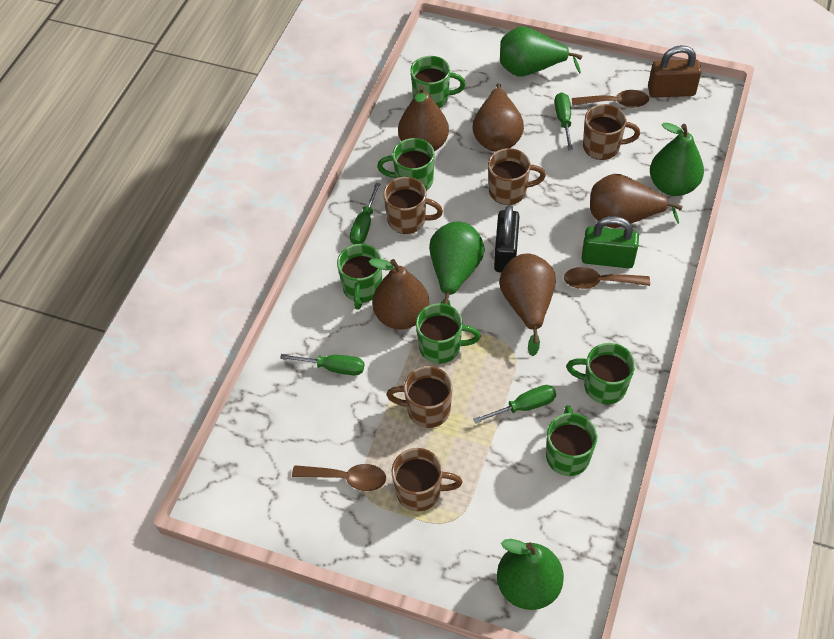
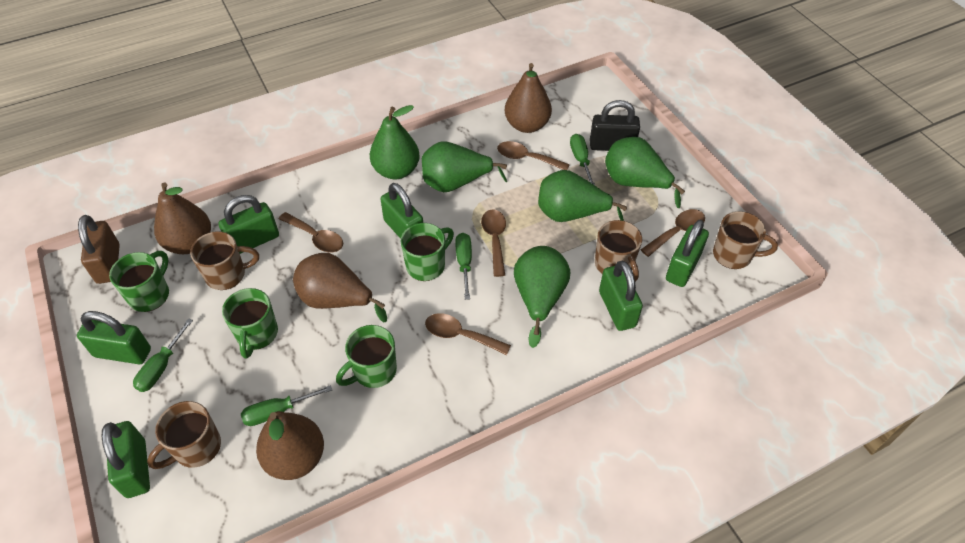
brown mug: 5 -> 4
brown pear: 5 -> 4
brown spoon: 3 -> 5
green mug: 6 -> 4
green padlock: 1 -> 6
green pear: 4 -> 5

